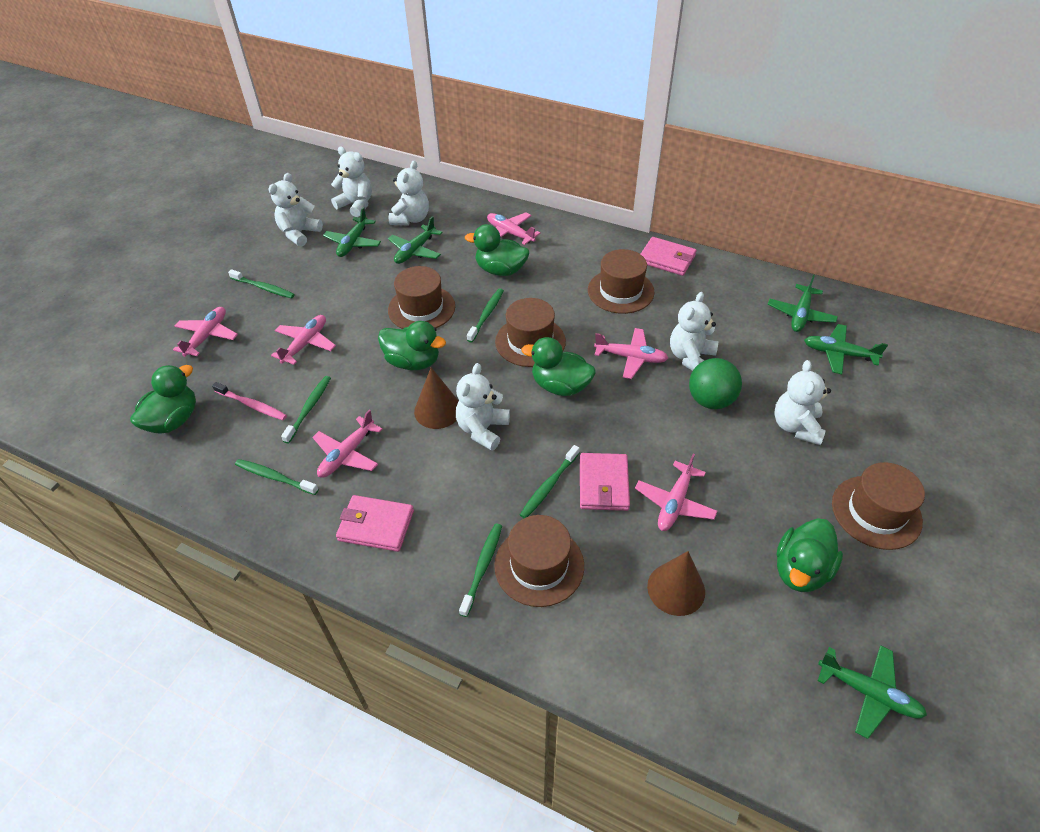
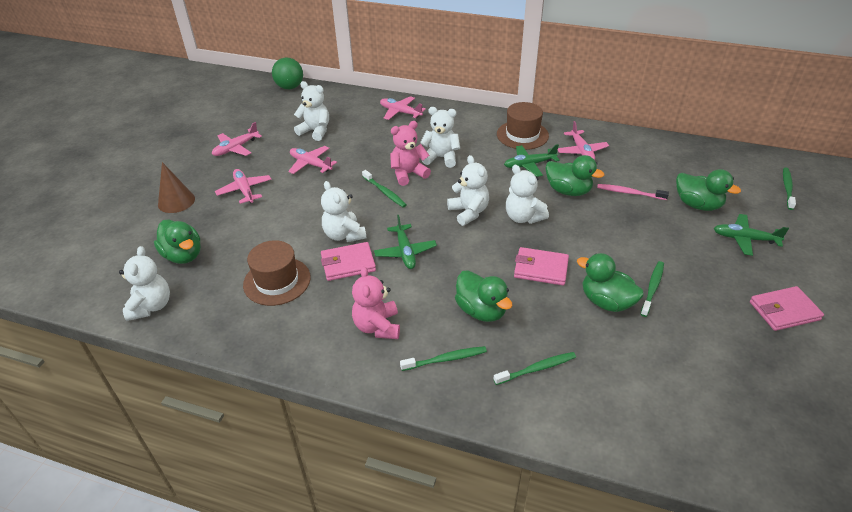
brown cone: 2 -> 1
brown hat: 5 -> 2
green plane: 5 -> 3
green toothbrush: 6 -> 5
pink plane: 6 -> 5
pink teddy bear: 0 -> 2

